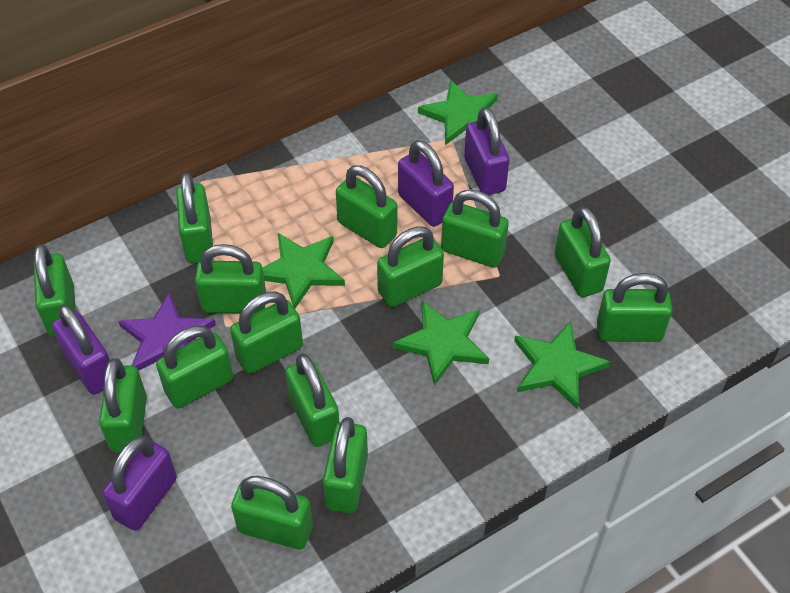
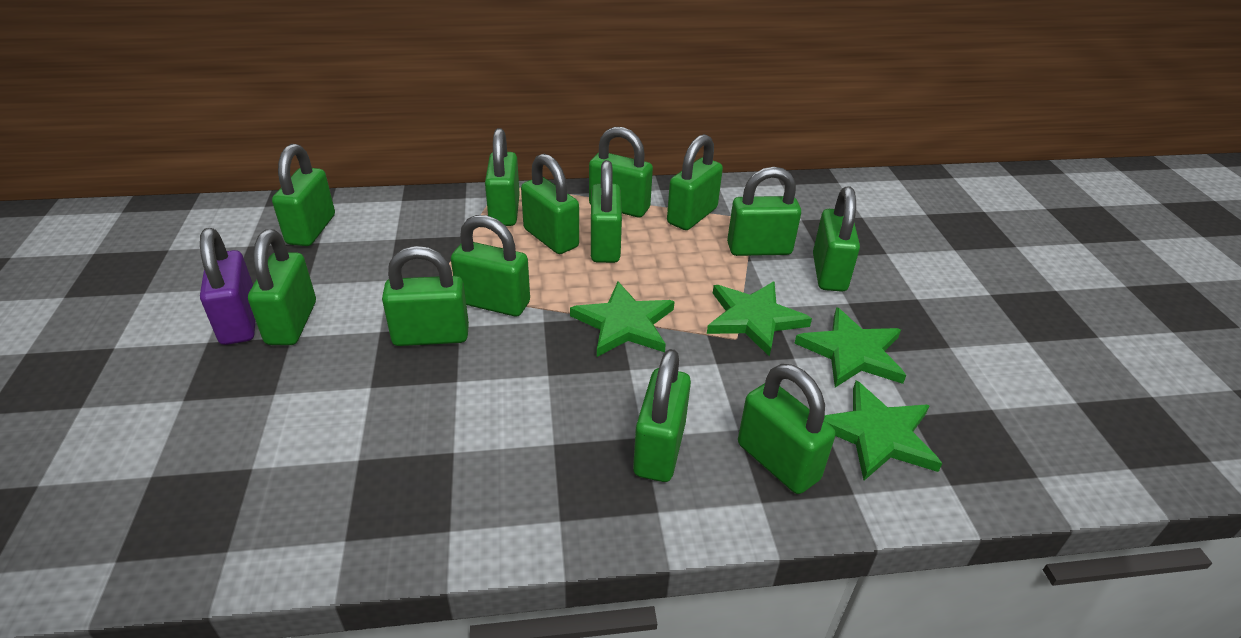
green padlock: 14 -> 13
purple padlock: 4 -> 1
purple star: 1 -> 0

